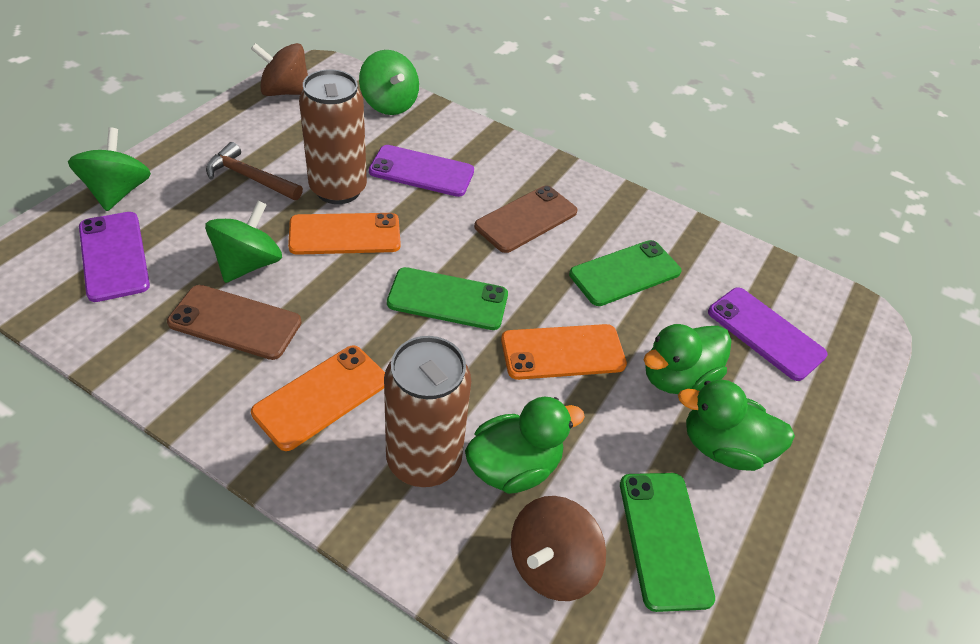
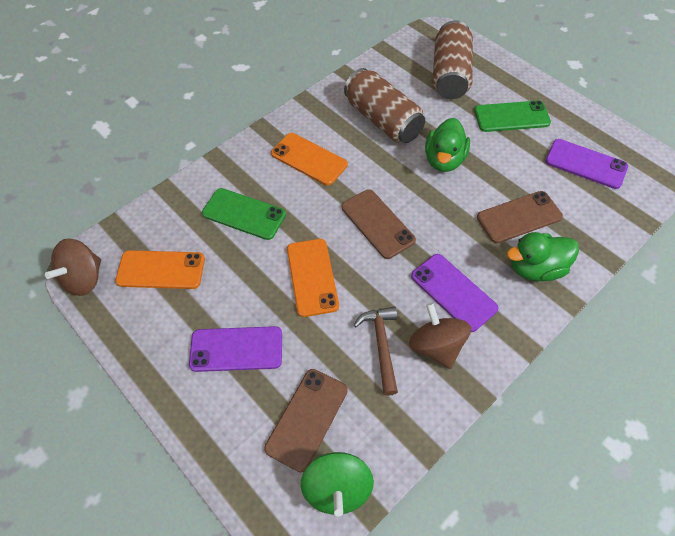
brown phone: 2 -> 3
green duck: 3 -> 2
green phone: 3 -> 2
green spinning top: 3 -> 1

